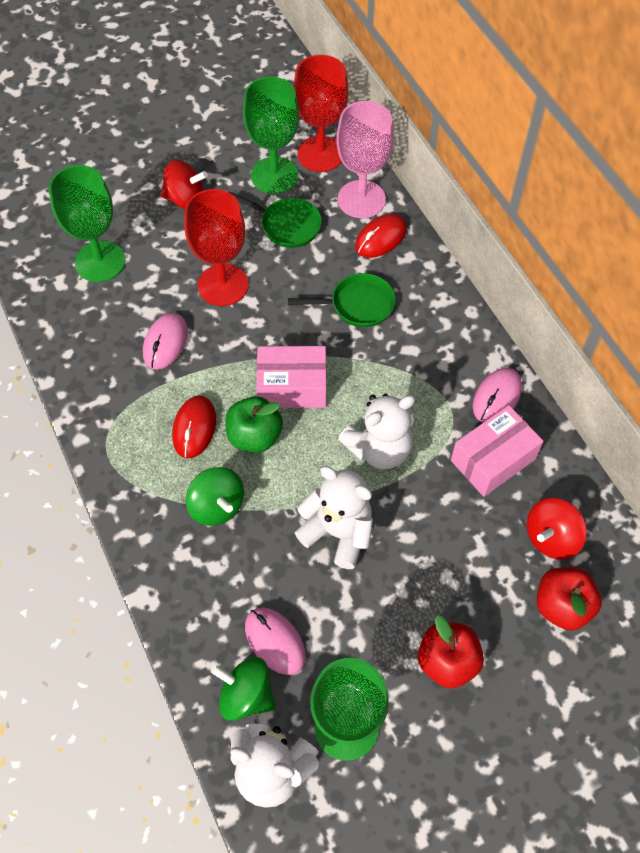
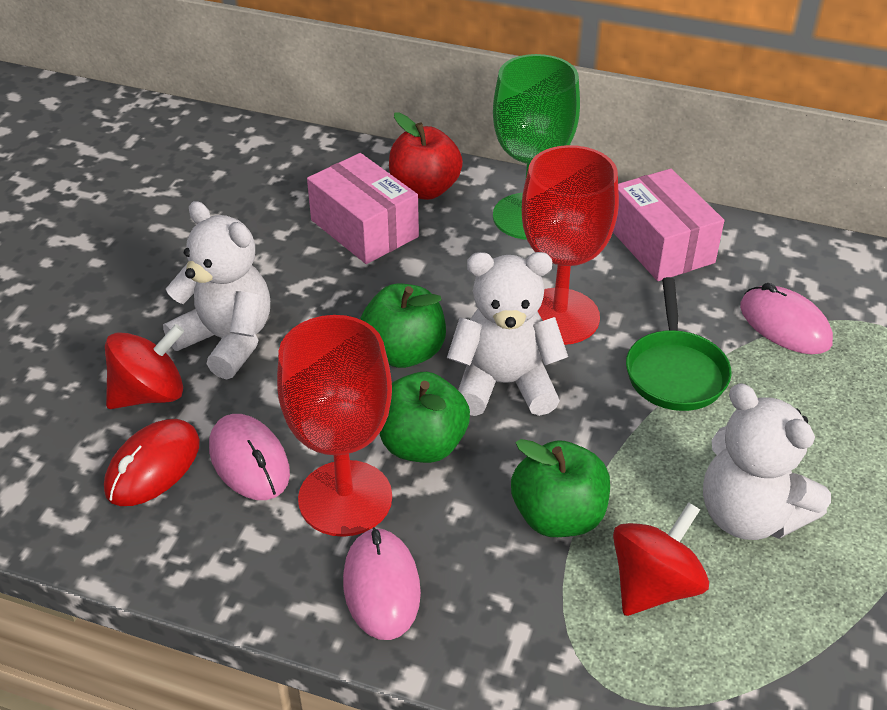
green apple: 1 -> 3
green goblet: 3 -> 1
green pan: 2 -> 1
green spinning top: 2 -> 0
pink goblet: 1 -> 0
red apple: 2 -> 1
red mouse: 2 -> 1

